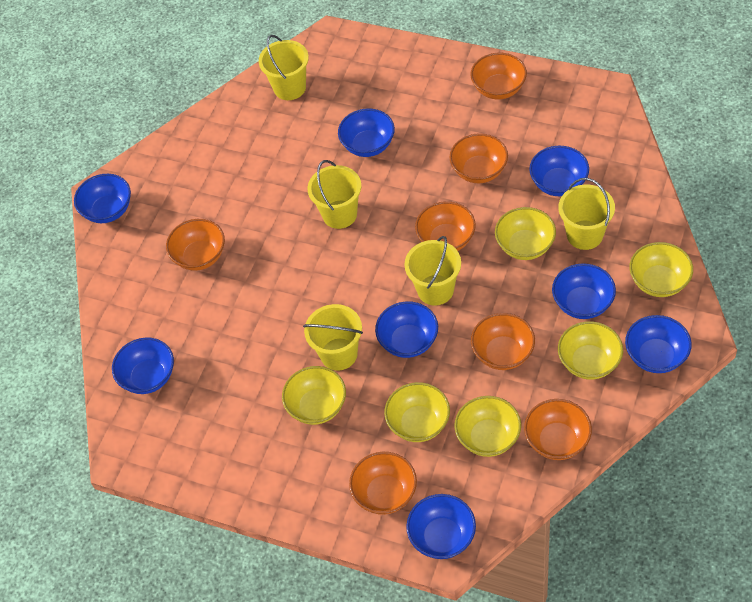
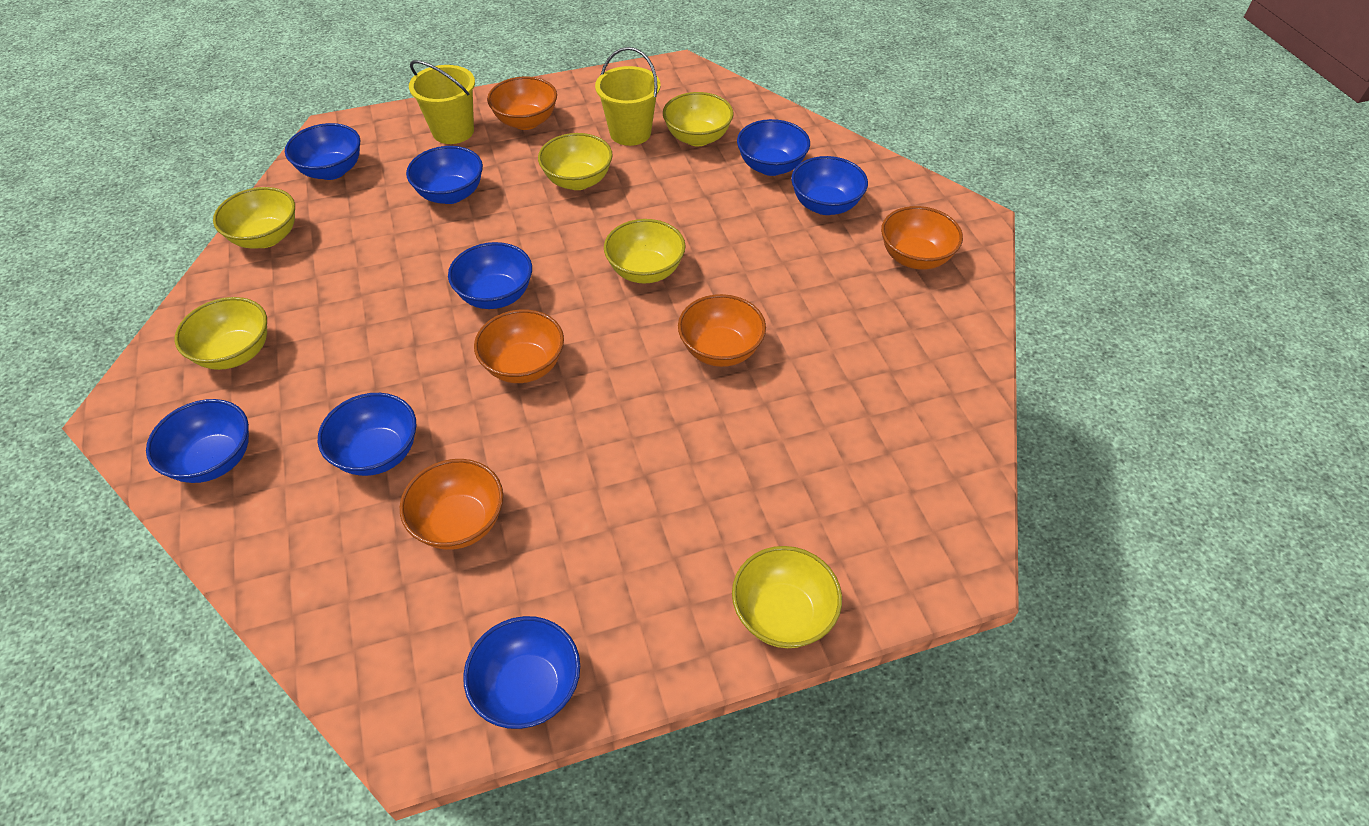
orange bowl: 7 -> 5
yellow bucket: 5 -> 2

